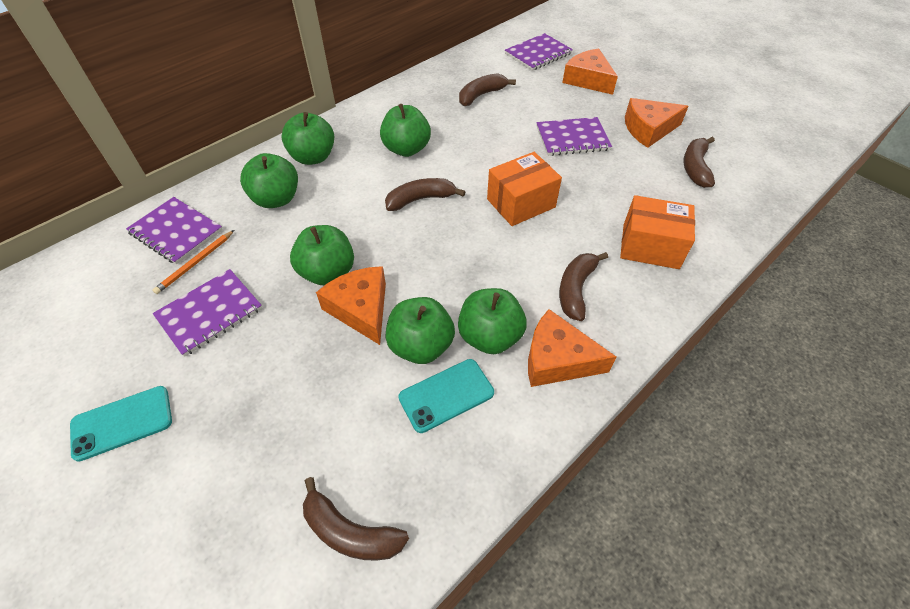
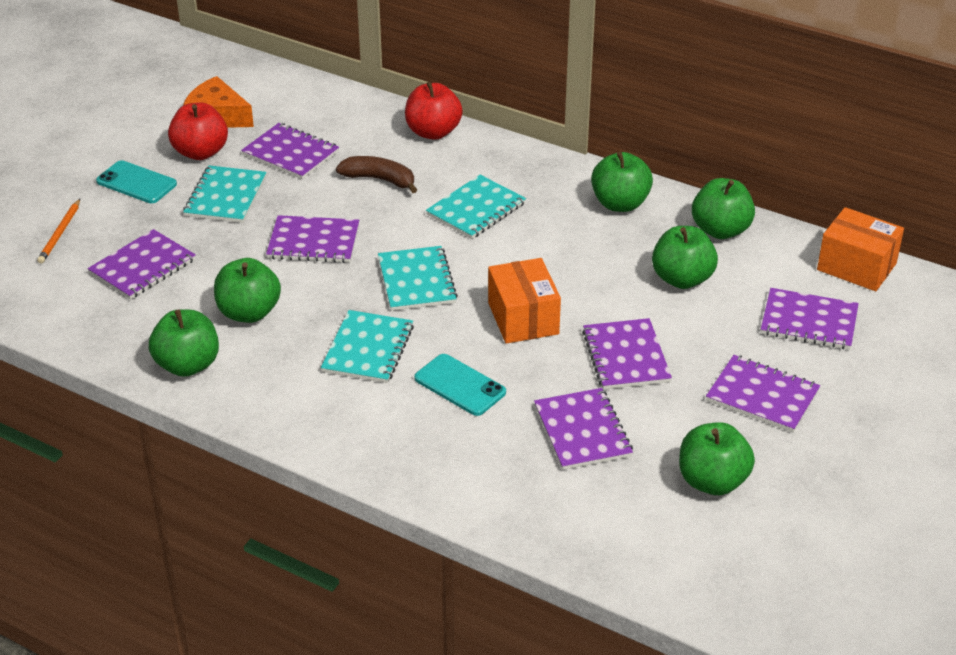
brown banana: 5 -> 1
orange cheese: 4 -> 1
purple notebook: 4 -> 7
red apple: 0 -> 2
turquoise notebook: 0 -> 4

